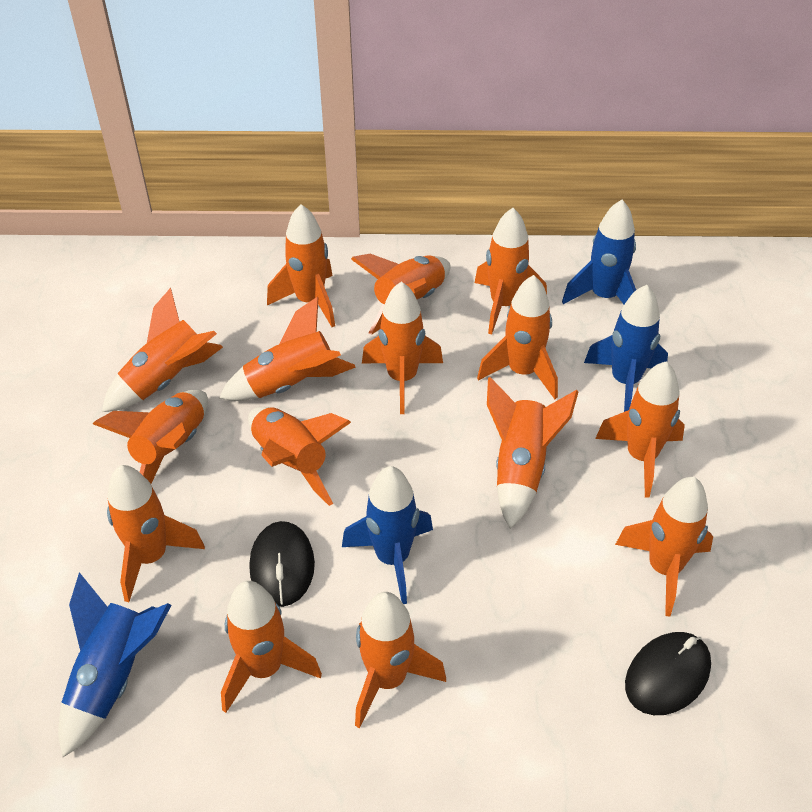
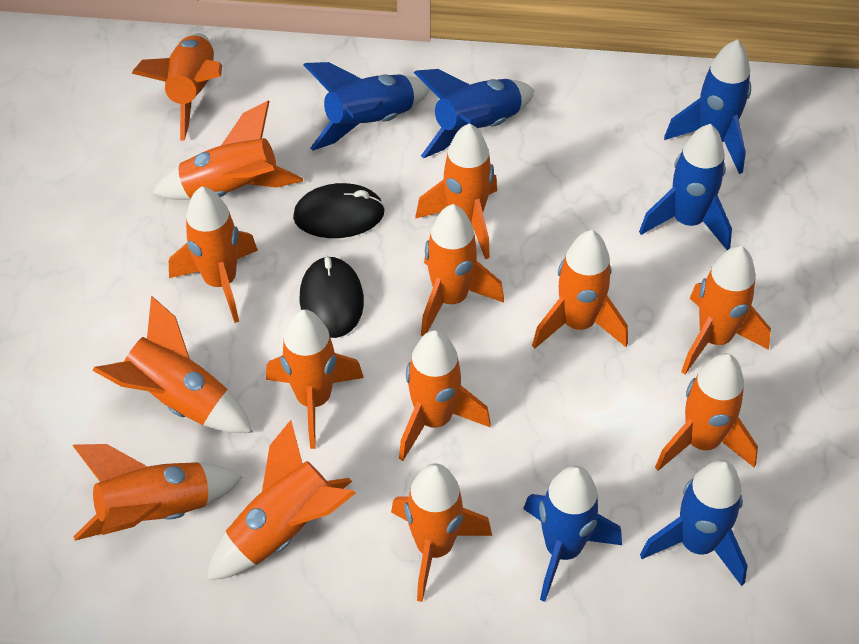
blue rocket: 4 -> 6
orange rocket: 15 -> 14

